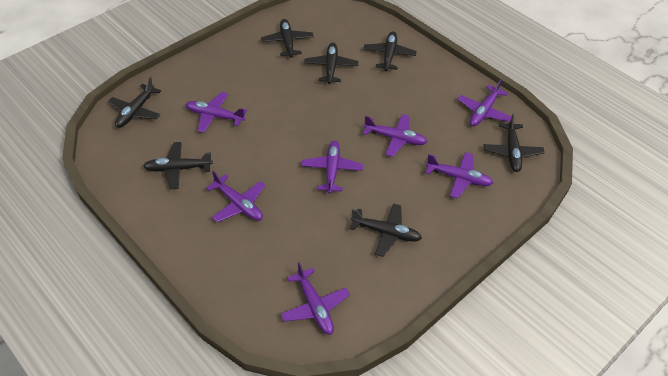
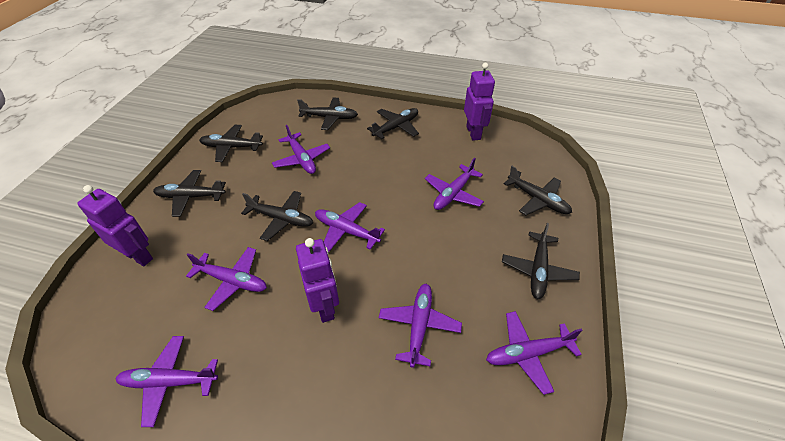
purple robot: 0 -> 3

